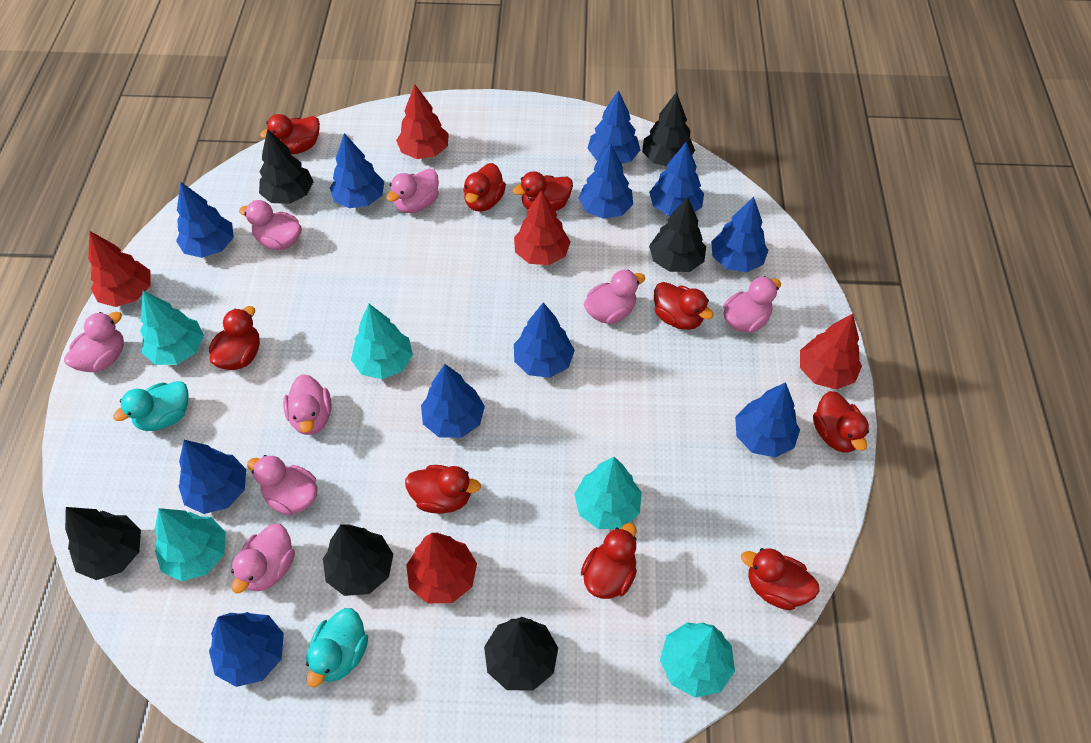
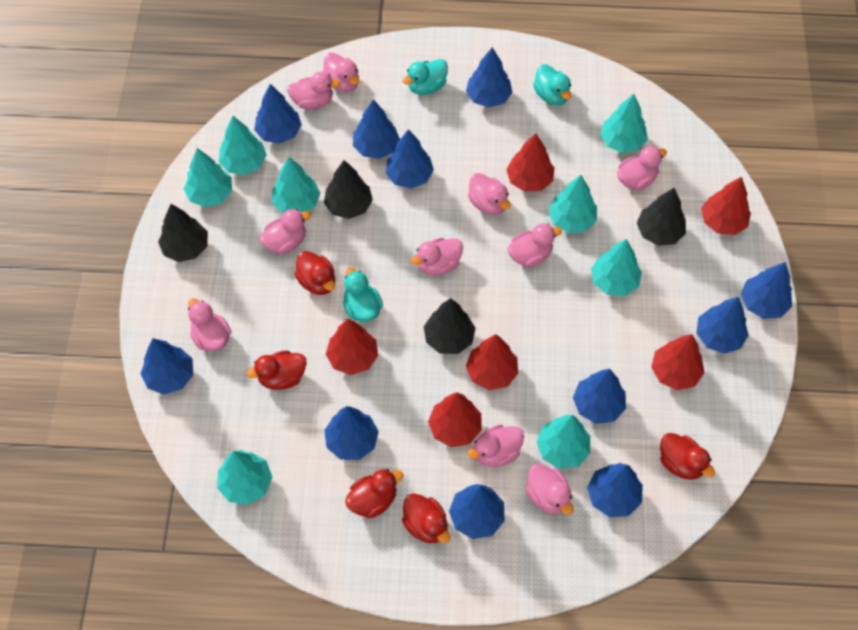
black tree: 6 -> 4
pink duck: 8 -> 10
red duck: 9 -> 5
red tree: 5 -> 6
turquoise duck: 2 -> 3
turquoise tree: 5 -> 8

